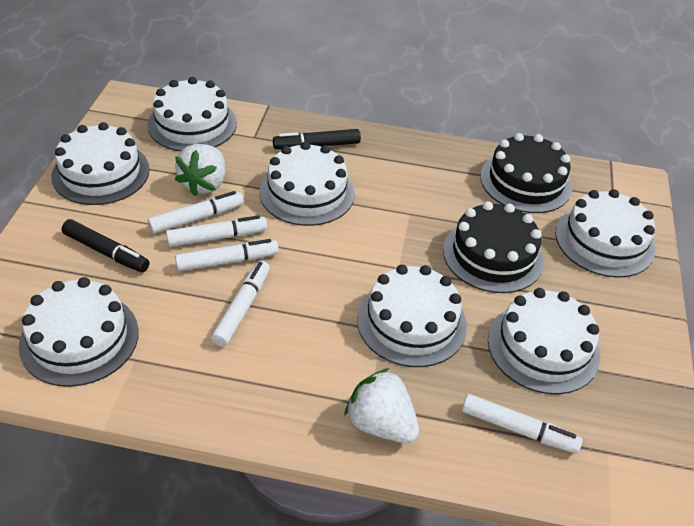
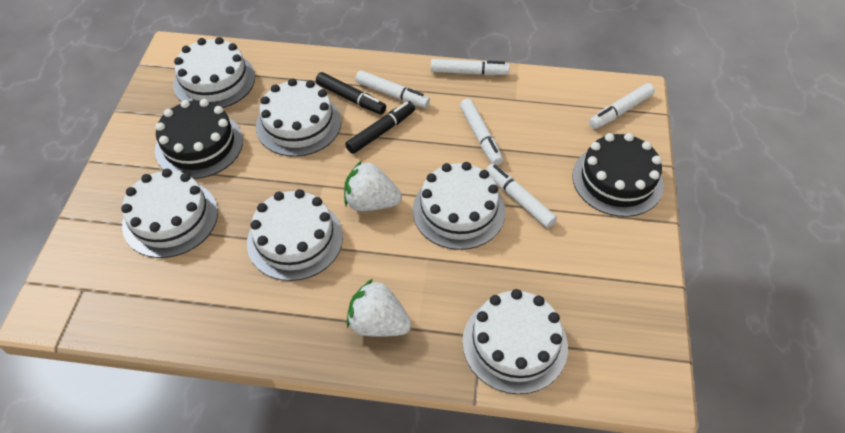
white cake: 7 -> 6

